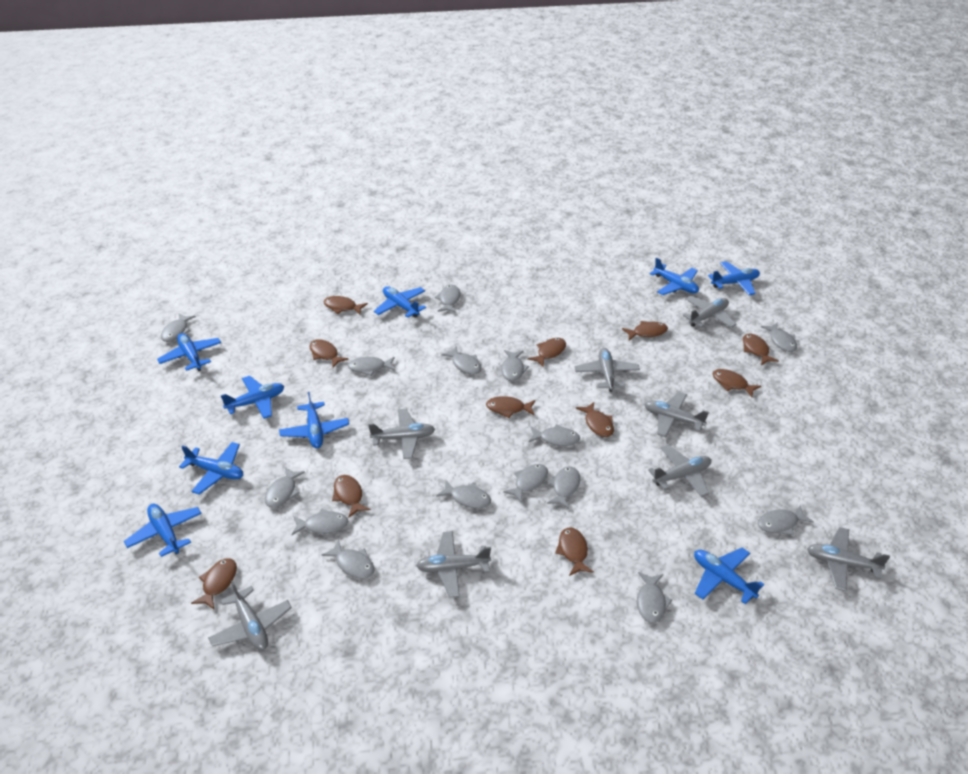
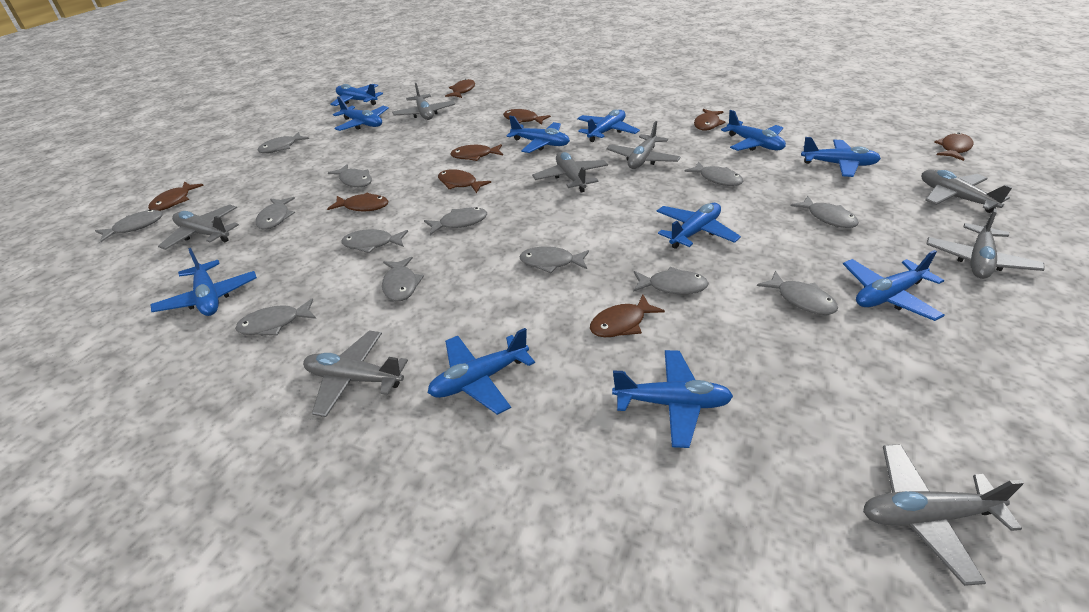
blue plane: 9 -> 11
brown fish: 11 -> 9
grey fish: 15 -> 13

